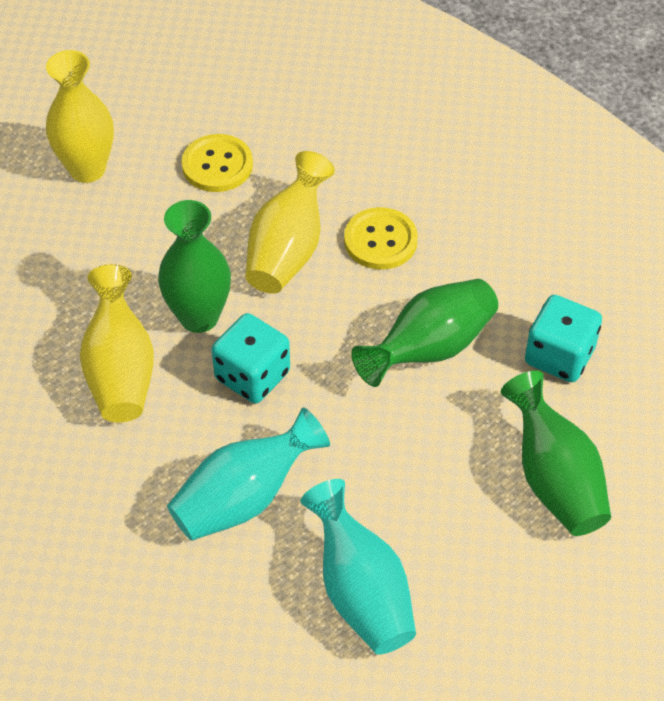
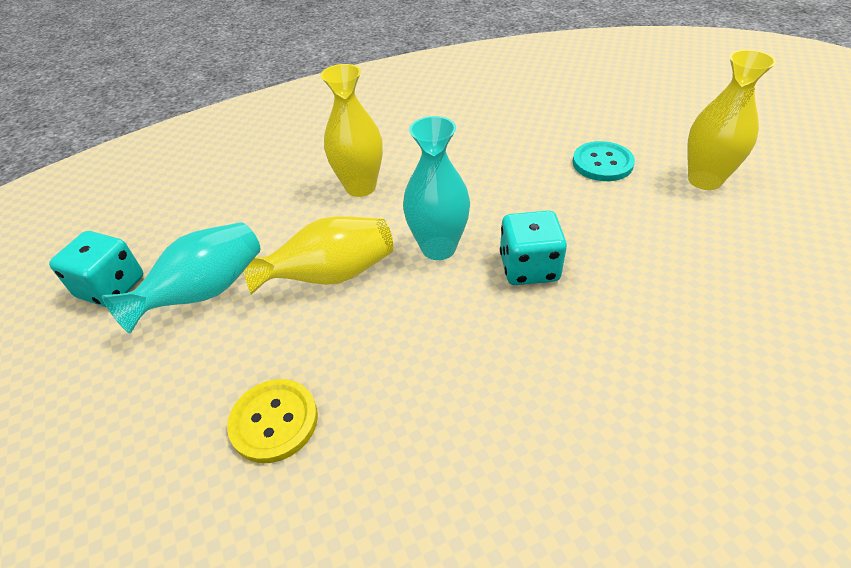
green vase: 3 -> 0
turquoise button: 0 -> 1
yellow button: 2 -> 1

